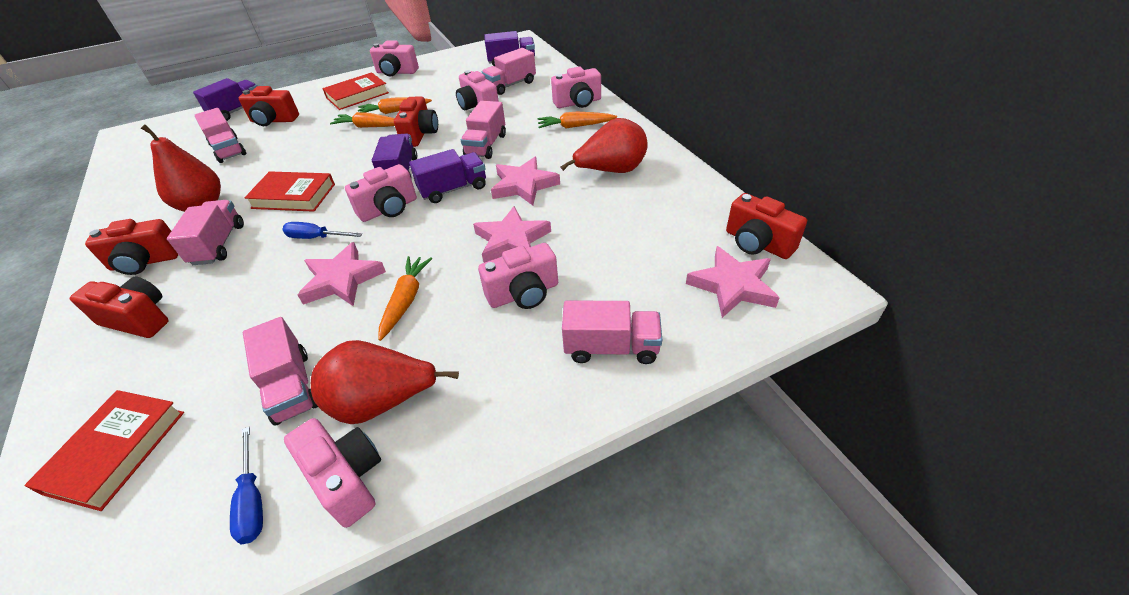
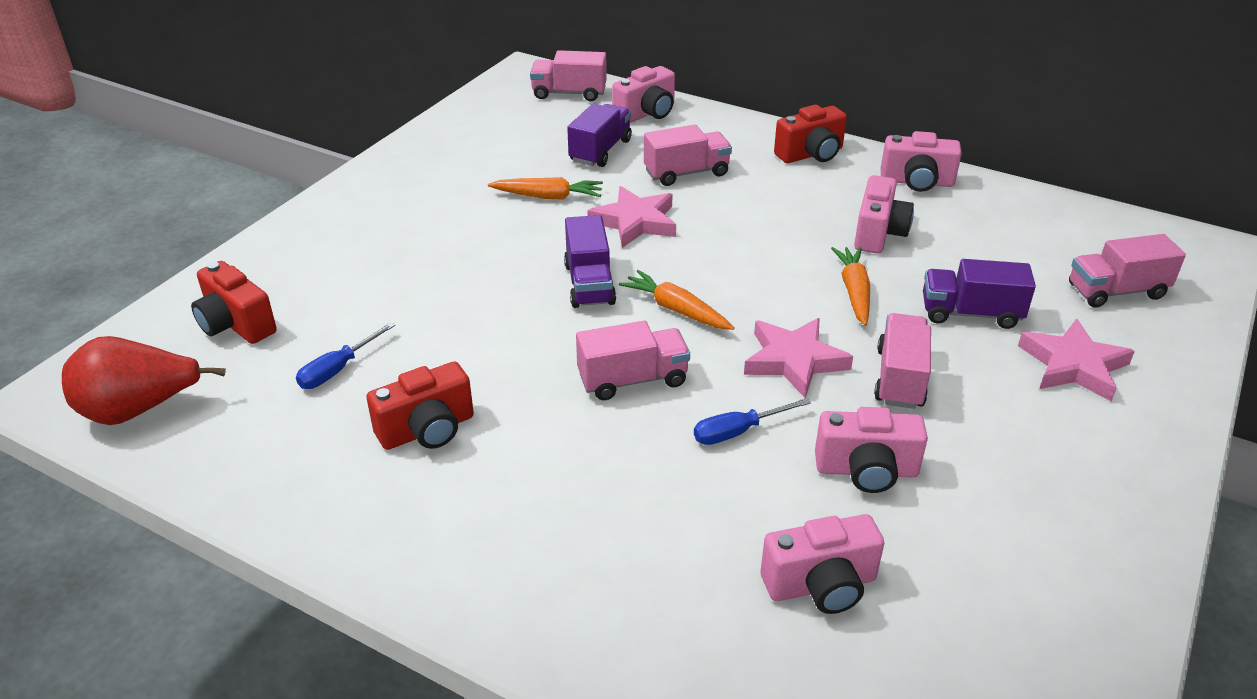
orange carrot: 4 -> 3
pink camera: 6 -> 5
pink star: 4 -> 3
pink truck: 6 -> 5
purple truck: 4 -> 3
red book: 3 -> 0
red camera: 5 -> 3
red pear: 3 -> 1

